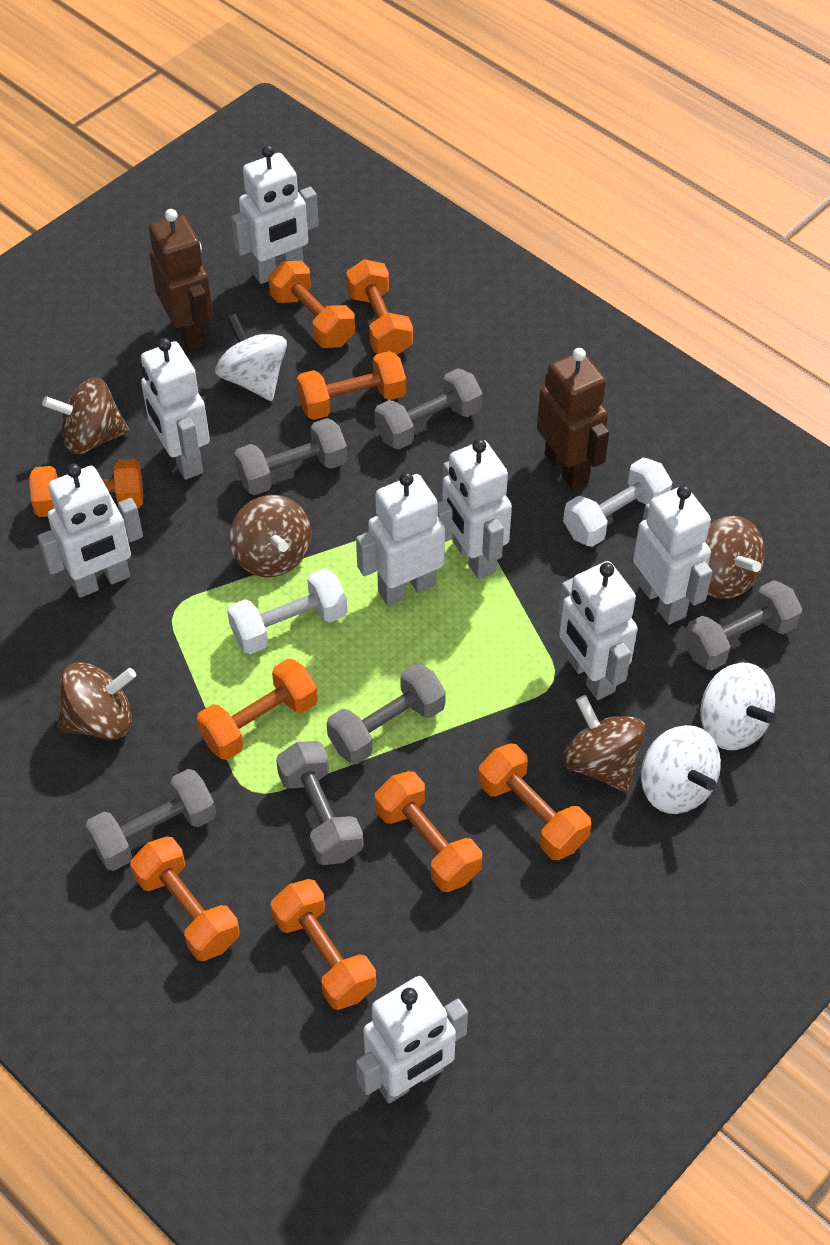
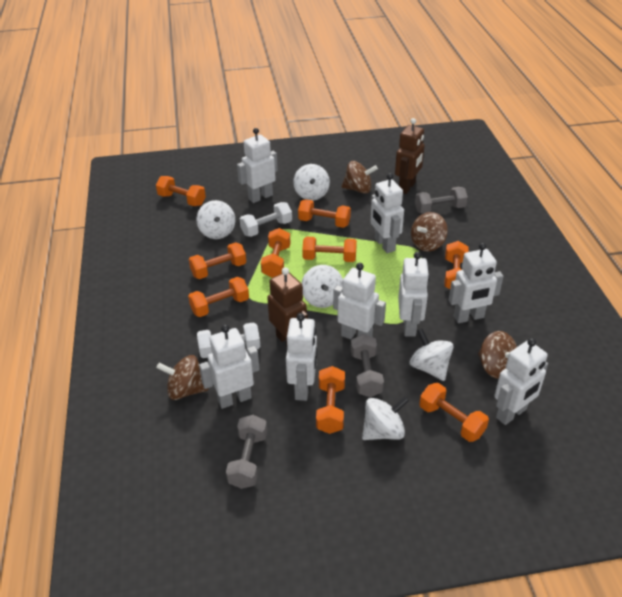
brown spinning top: 5 -> 4
grey dumbbell: 6 -> 3
white spinning top: 3 -> 5

